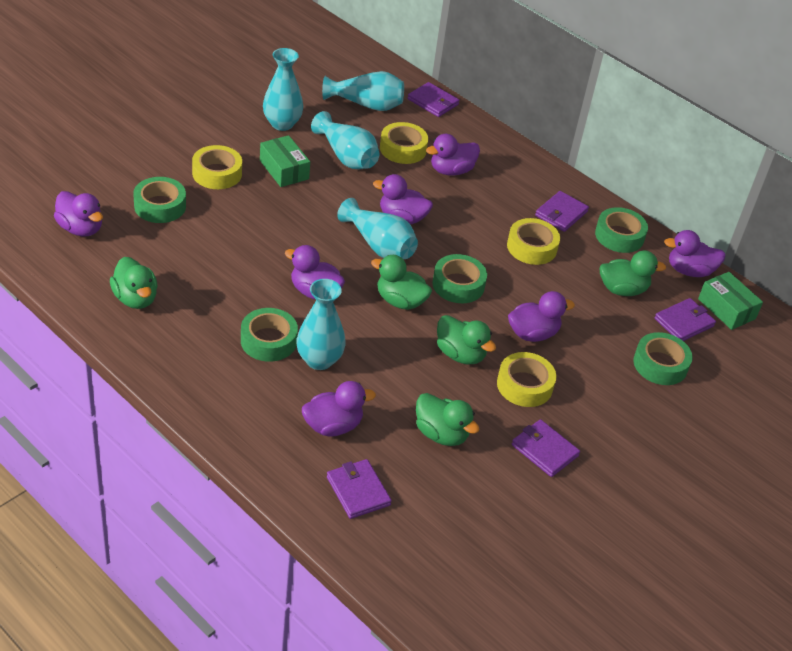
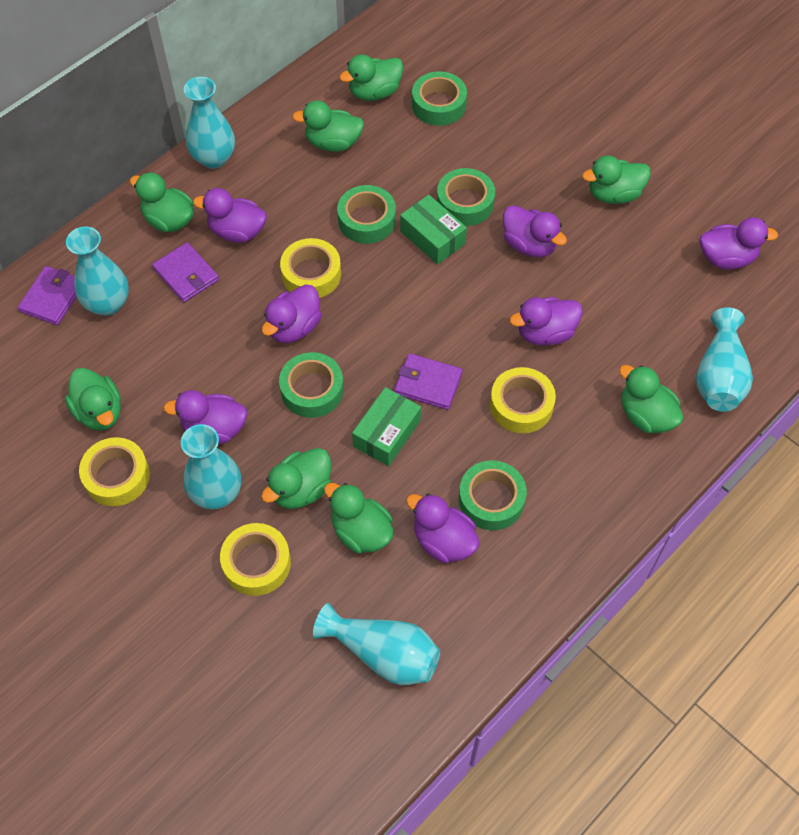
green duck: 5 -> 8
purple wallet: 5 -> 3

